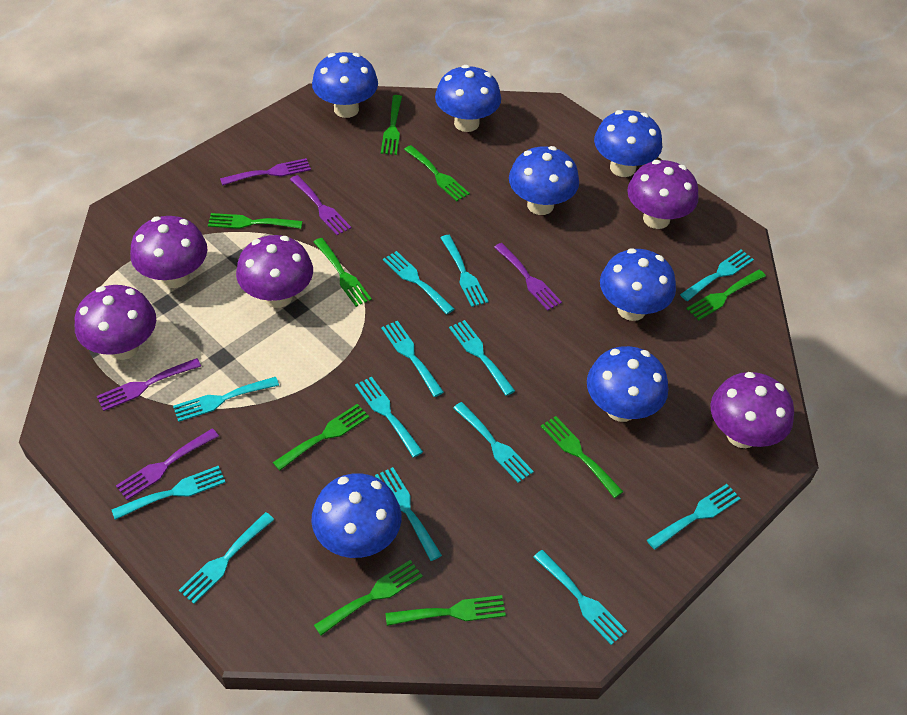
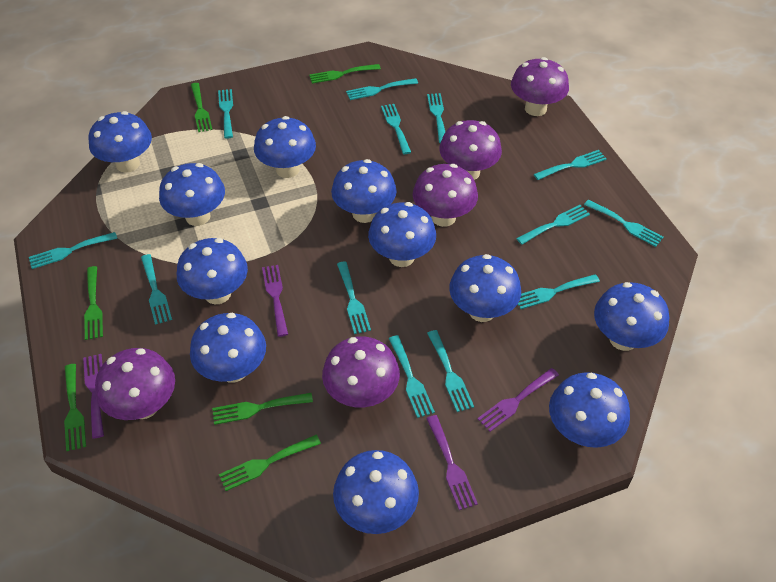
blue mushroom: 7 -> 11
green fork: 9 -> 6
purple fork: 5 -> 4

